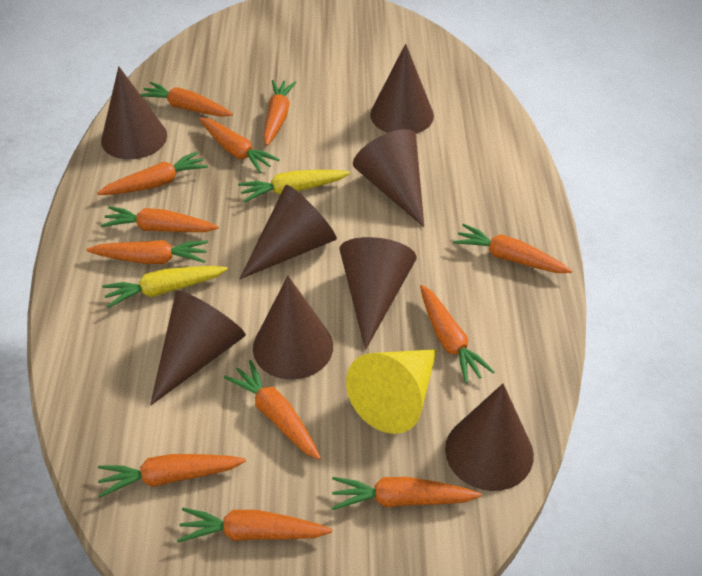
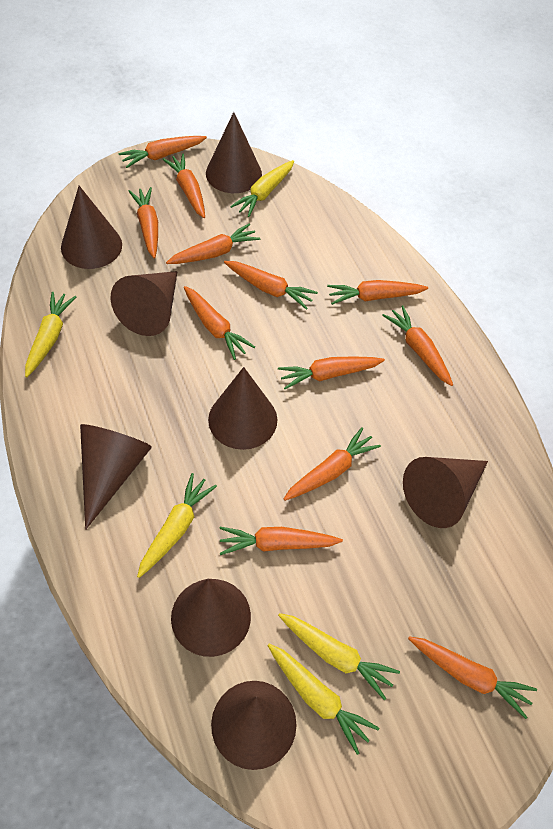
yellow carrot: 2 -> 5
yellow cone: 1 -> 0

